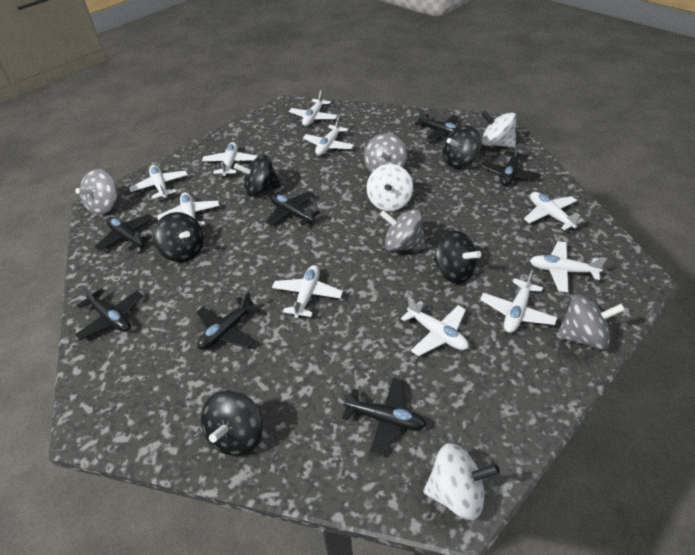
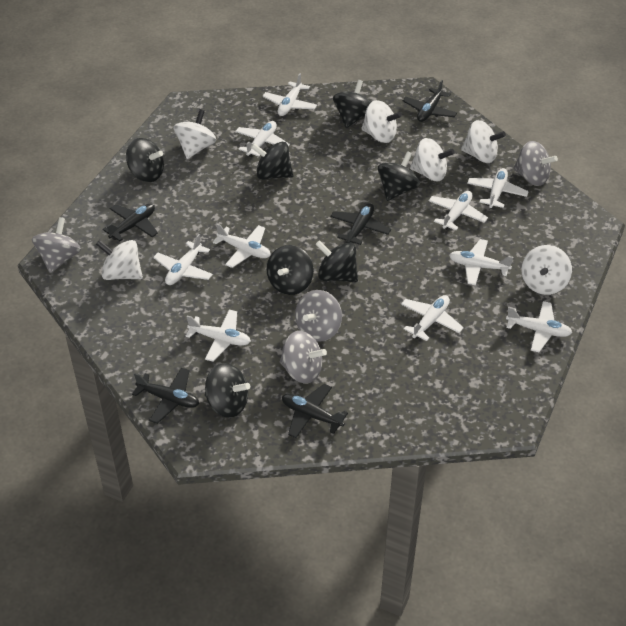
black plane: 7 -> 5
black spinning top: 5 -> 7
white spinning top: 3 -> 6

